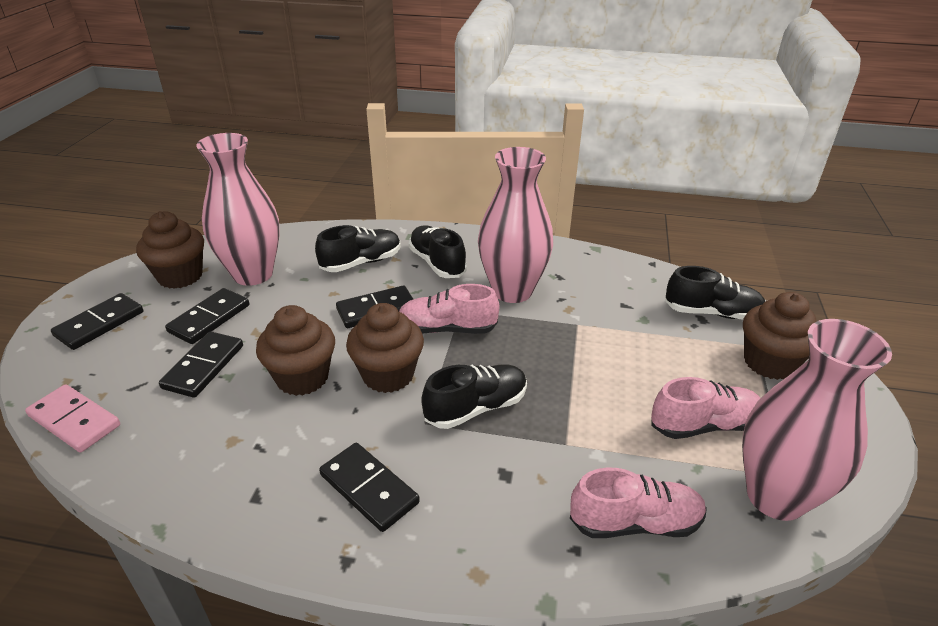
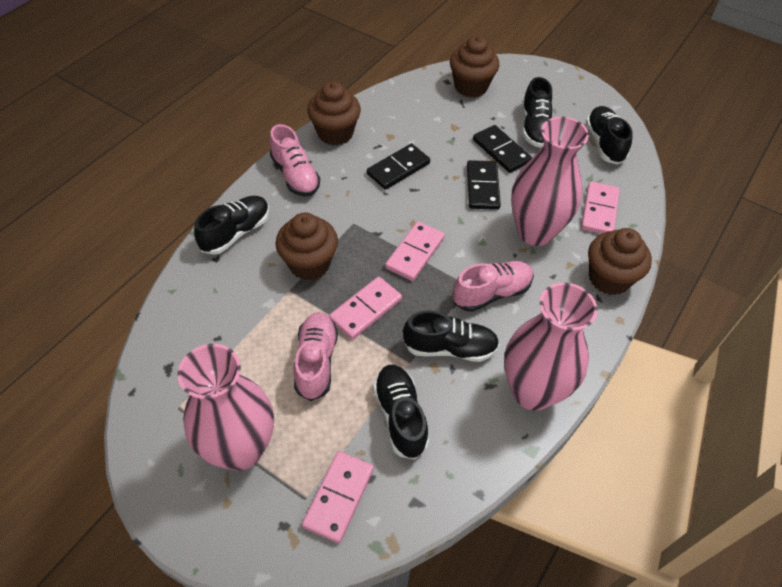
black domino: 5 -> 3
black shoe: 4 -> 5
pink domino: 1 -> 4

